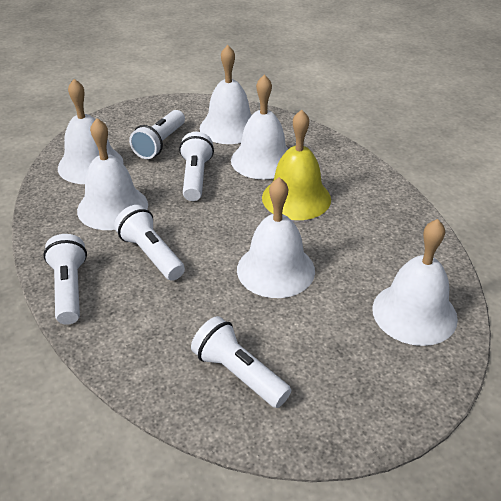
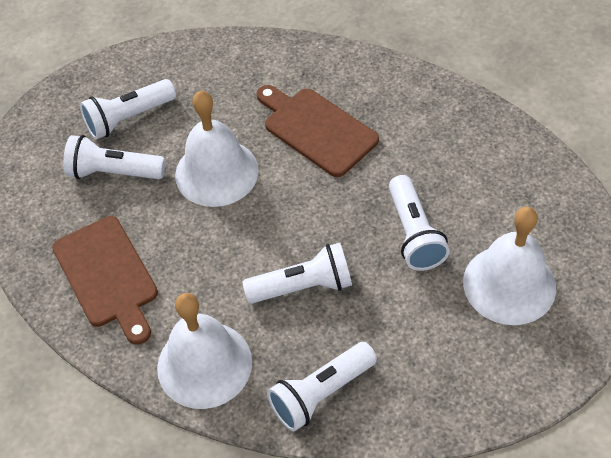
brown cutting board: 0 -> 2
white bell: 6 -> 3
yellow bell: 1 -> 0

